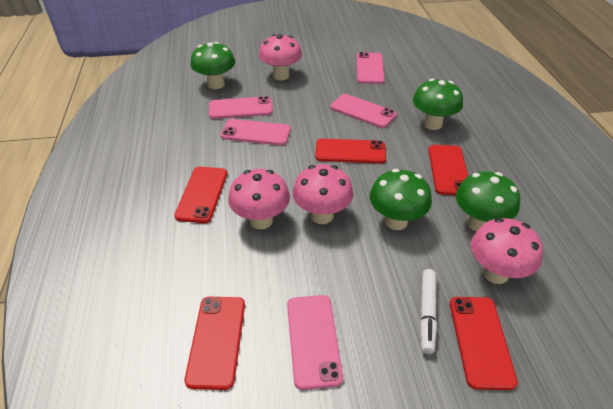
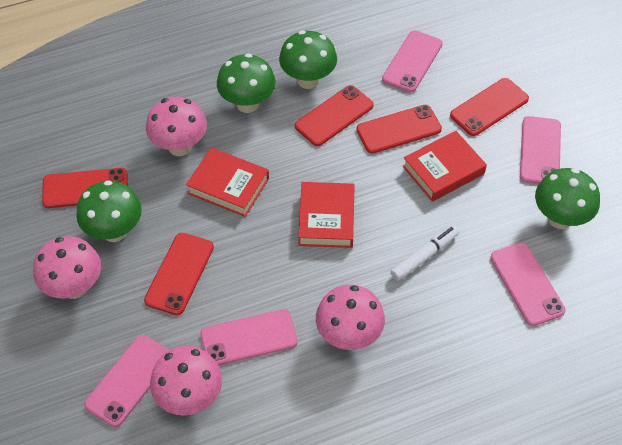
red book: 0 -> 3

